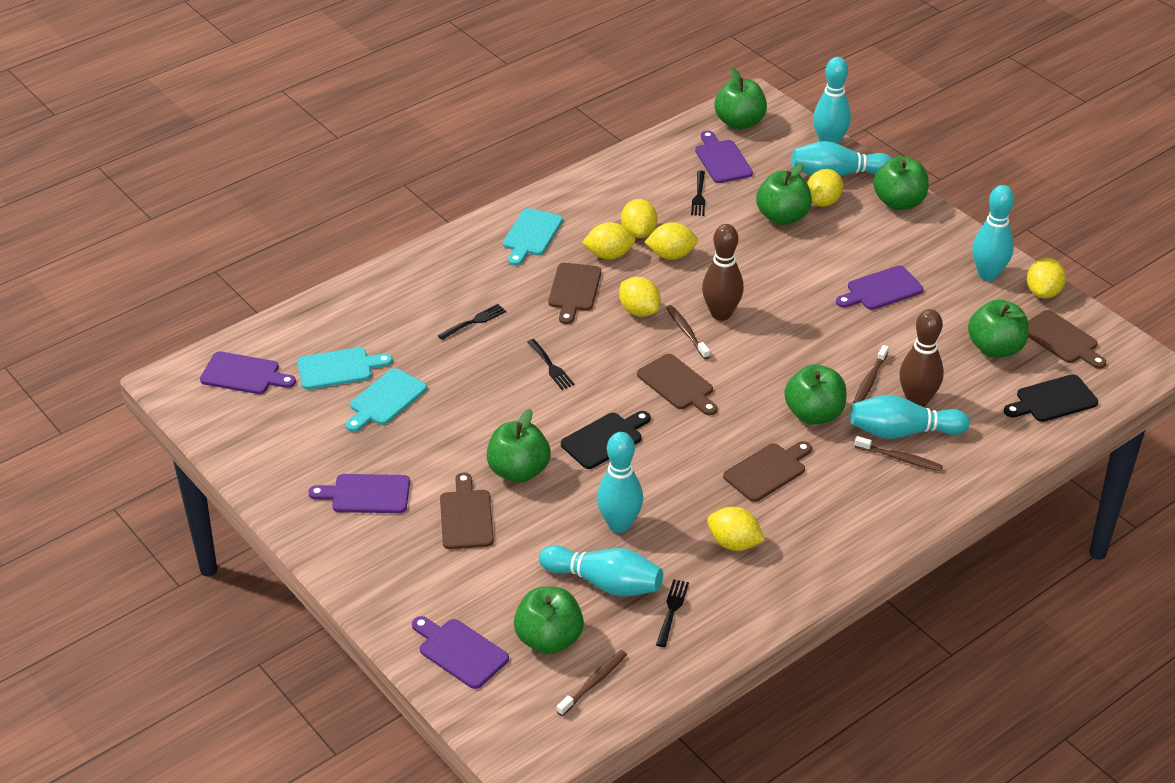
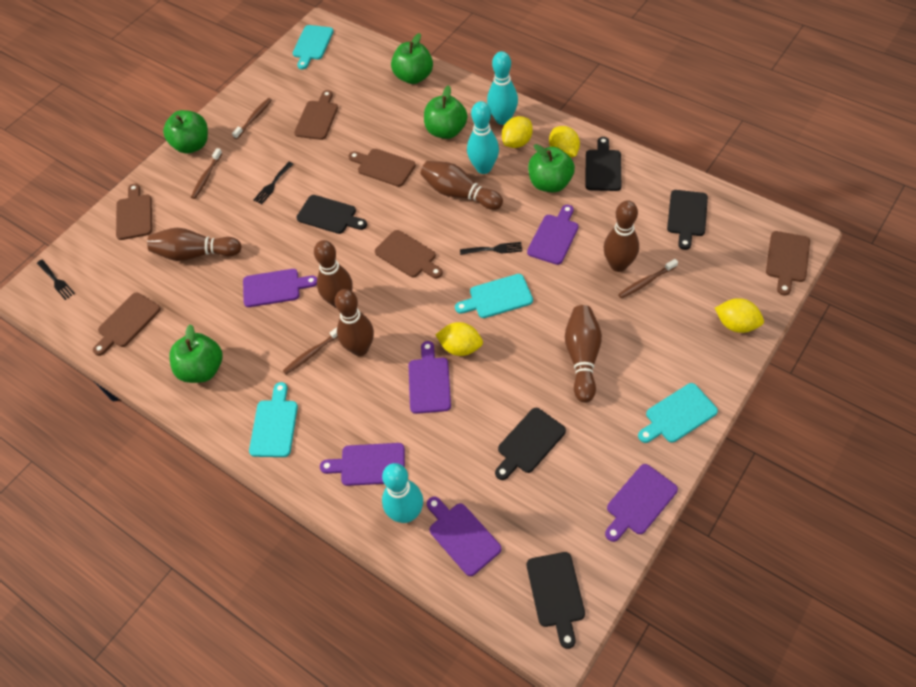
black cutting board: 2 -> 5
black fork: 4 -> 3
brown bowling pin: 2 -> 6
brown cutting board: 5 -> 6
green apple: 7 -> 5
purple cutting board: 5 -> 6
turquoise bowling pin: 6 -> 3
turquoise cutting board: 3 -> 4
yellow lemon: 7 -> 4

